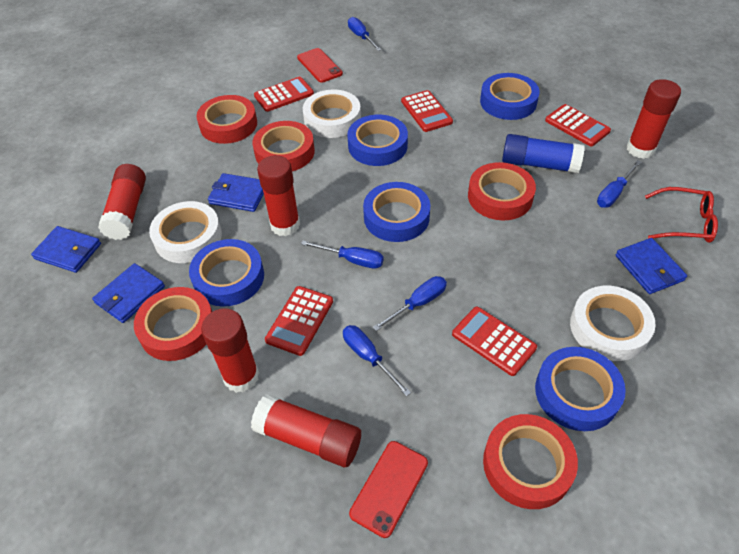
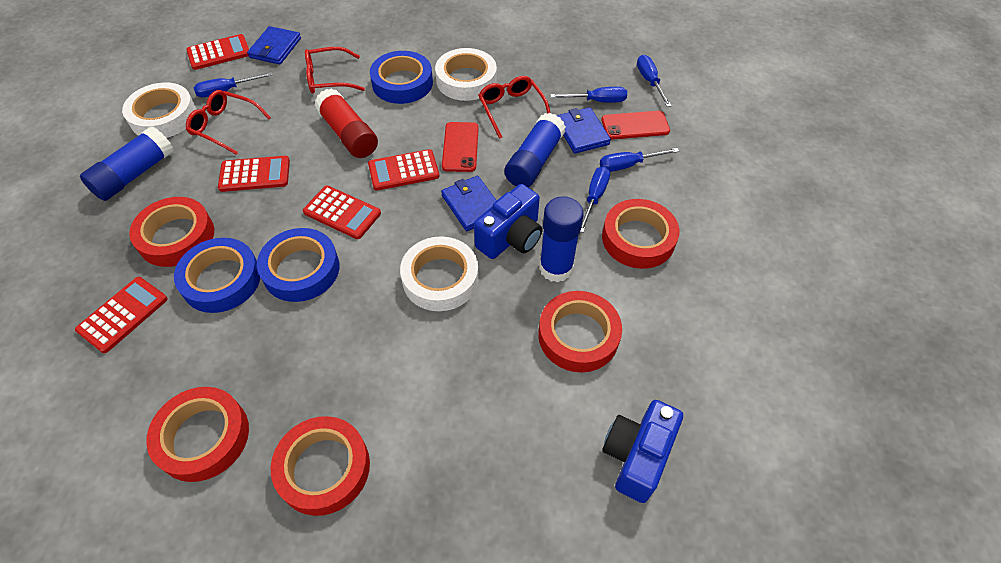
blue camera: 0 -> 2
blue glue stick: 1 -> 3
blue tape: 5 -> 3
blue wallet: 4 -> 3
red glasses: 1 -> 3
red glue stick: 5 -> 1

